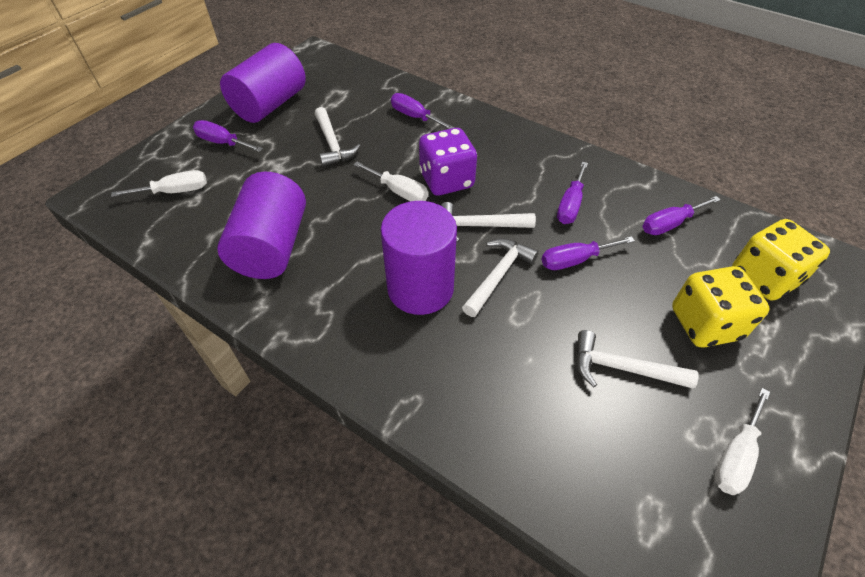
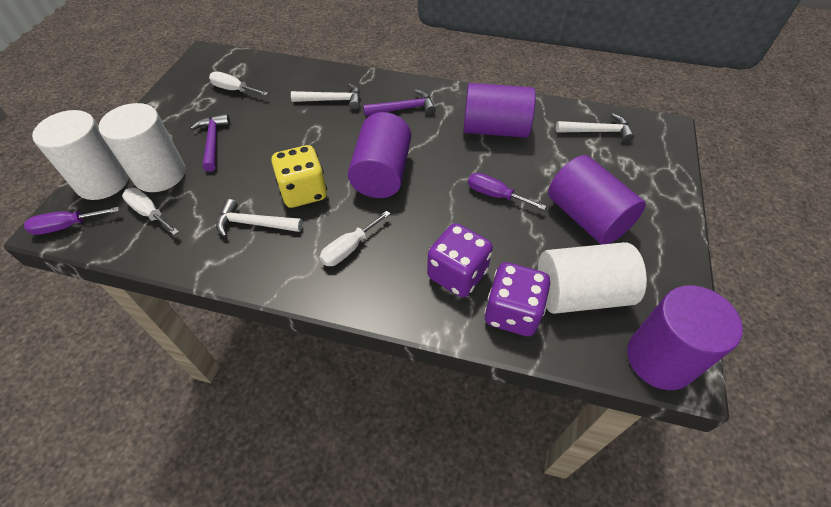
purple cylinder: 3 -> 4
purple dice: 1 -> 2
purple hammer: 0 -> 2
purple screwdriver: 5 -> 2
white cylinder: 0 -> 3
white hammer: 4 -> 3
yellow dice: 2 -> 1

